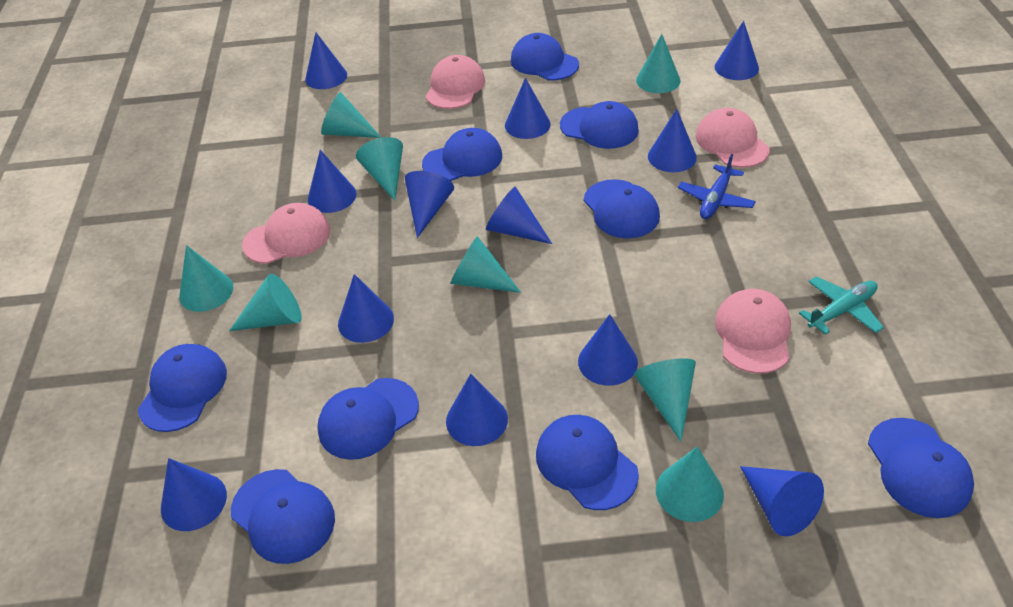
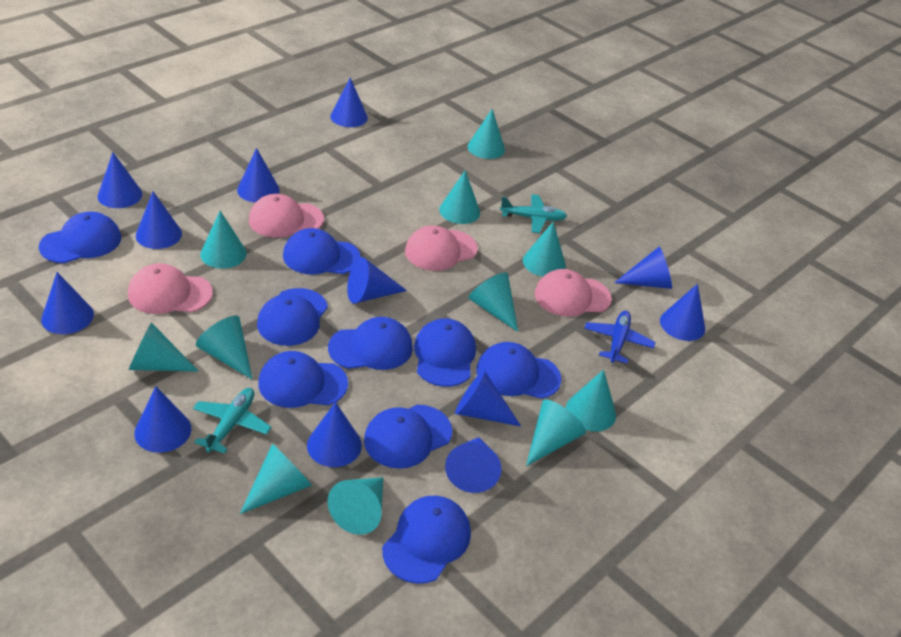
turquoise cone: 8 -> 11
turquoise plane: 1 -> 2

